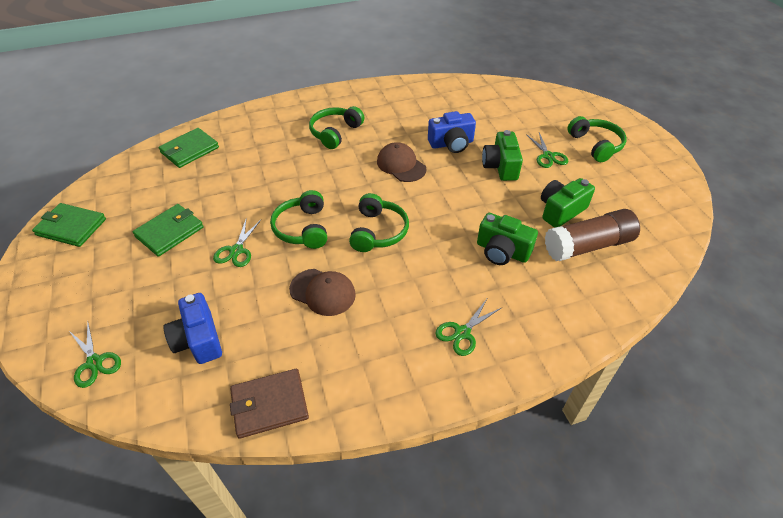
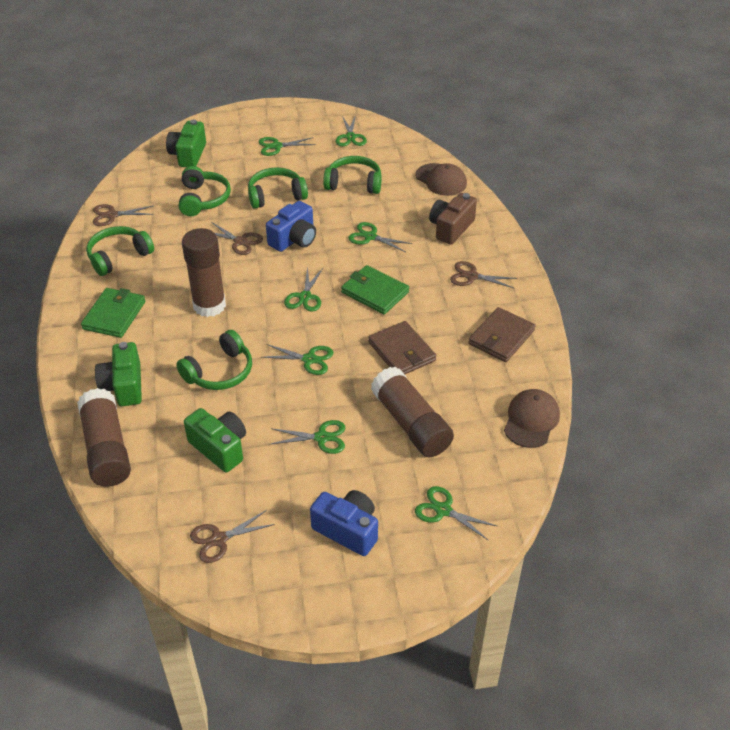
brown camera: 0 -> 1
brown glue stick: 1 -> 3
brown scissors: 0 -> 4
brown wallet: 1 -> 2
green headphones: 4 -> 5
green scissors: 4 -> 7
green wallet: 3 -> 2

